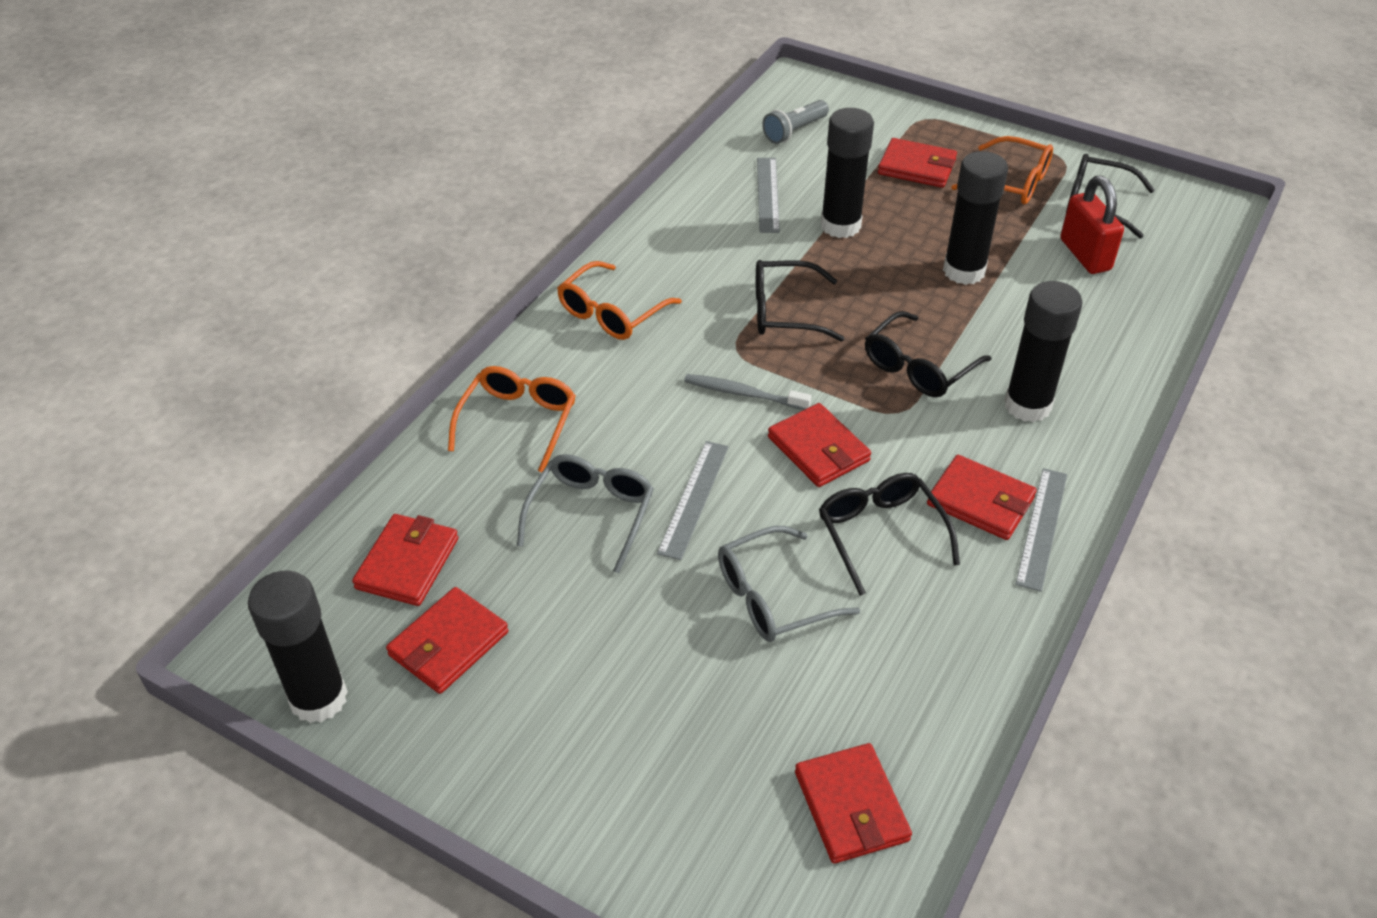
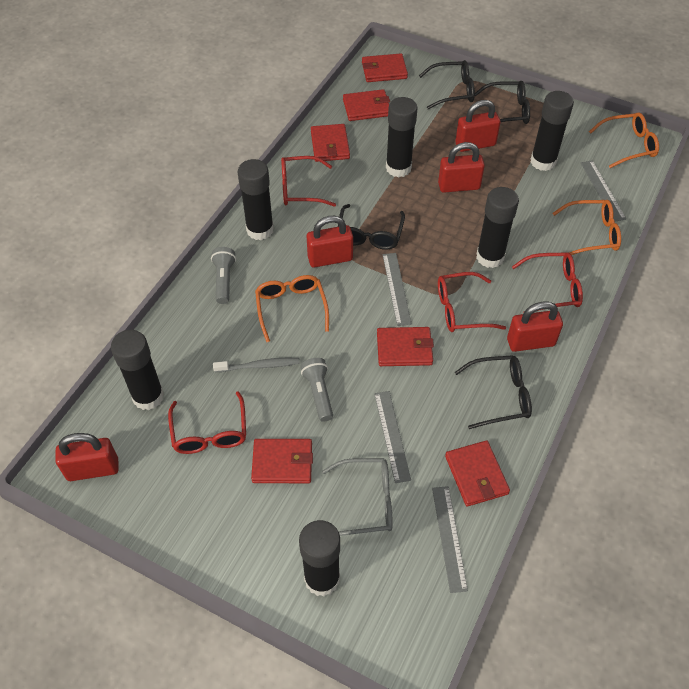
black glue stick: 4 -> 6
grey flashlight: 1 -> 2
grey glasses: 2 -> 1
grey ruler: 3 -> 4
red glasses: 0 -> 4
red padlock: 1 -> 5

